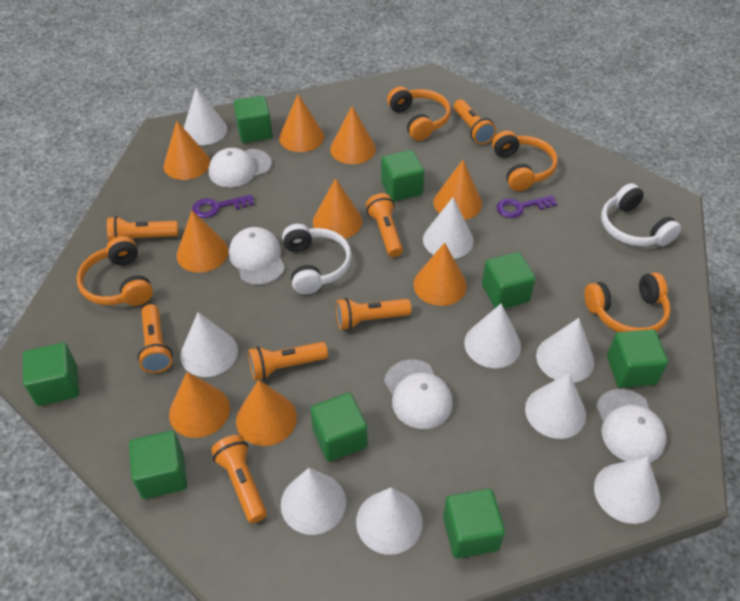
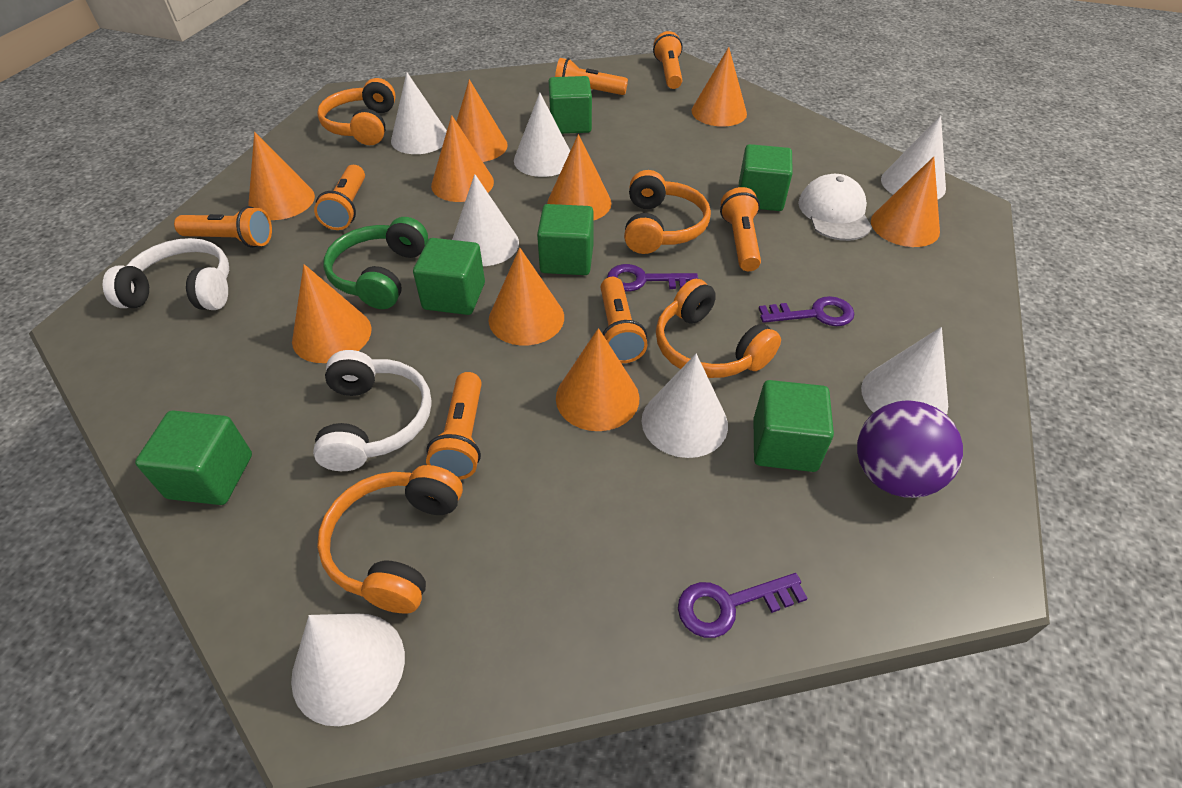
green cube: 8 -> 6
green headphones: 0 -> 1
purple ball: 0 -> 1
purple key: 2 -> 3
white cap: 4 -> 1
white cone: 9 -> 7

